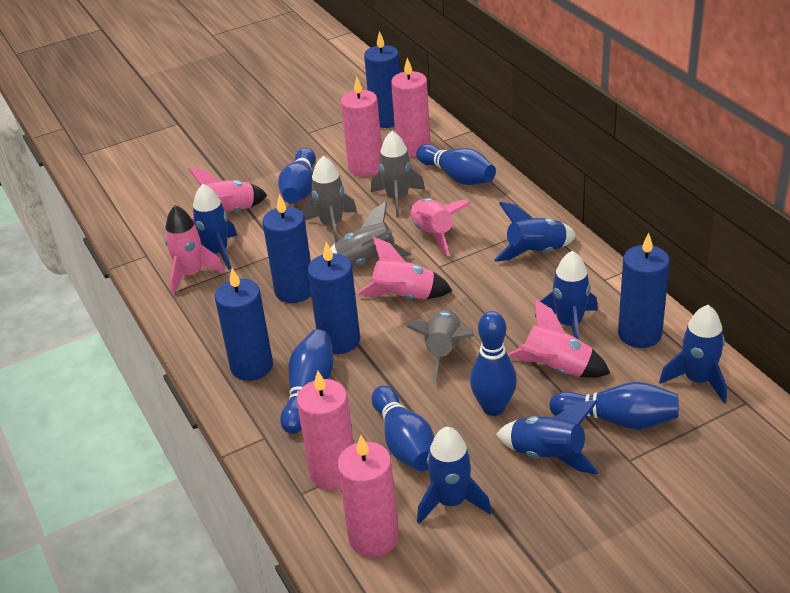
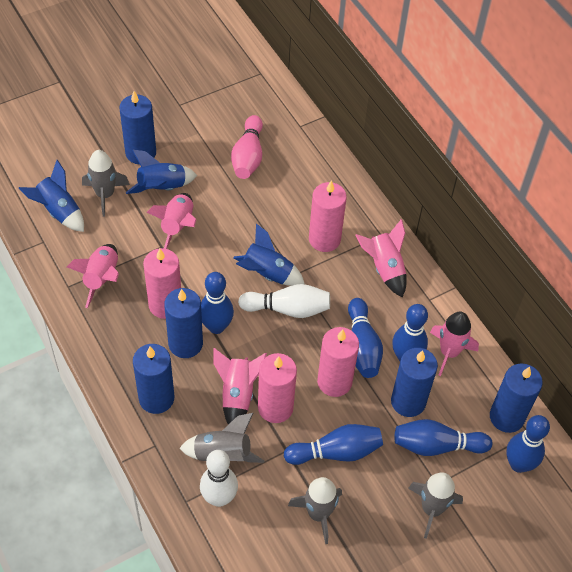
blue rocket: 6 -> 3
pink bowling pin: 0 -> 1
white bowling pin: 0 -> 2

